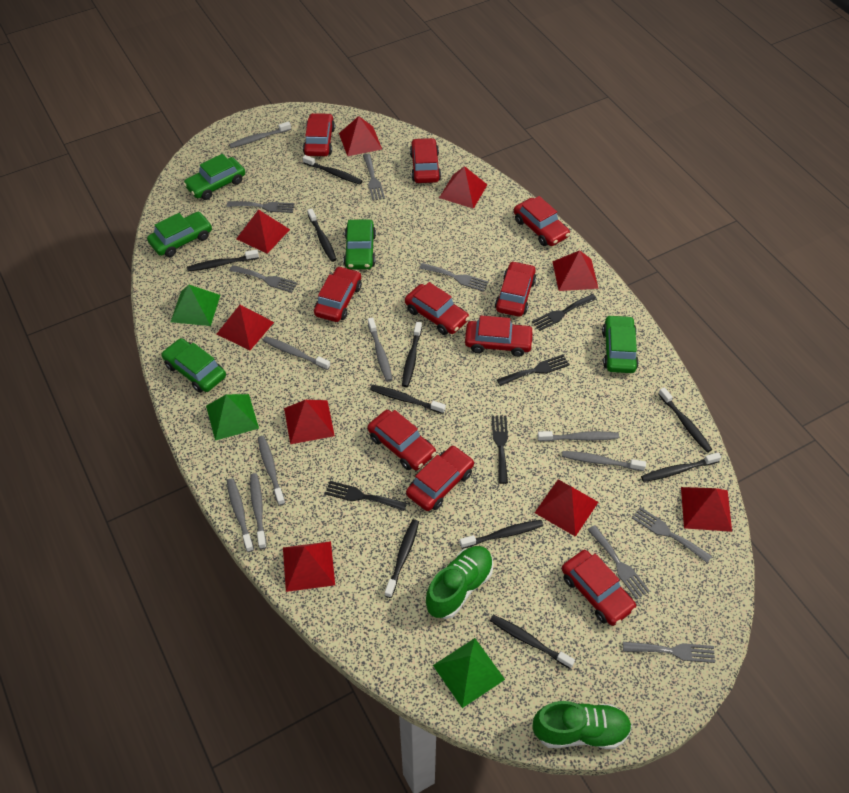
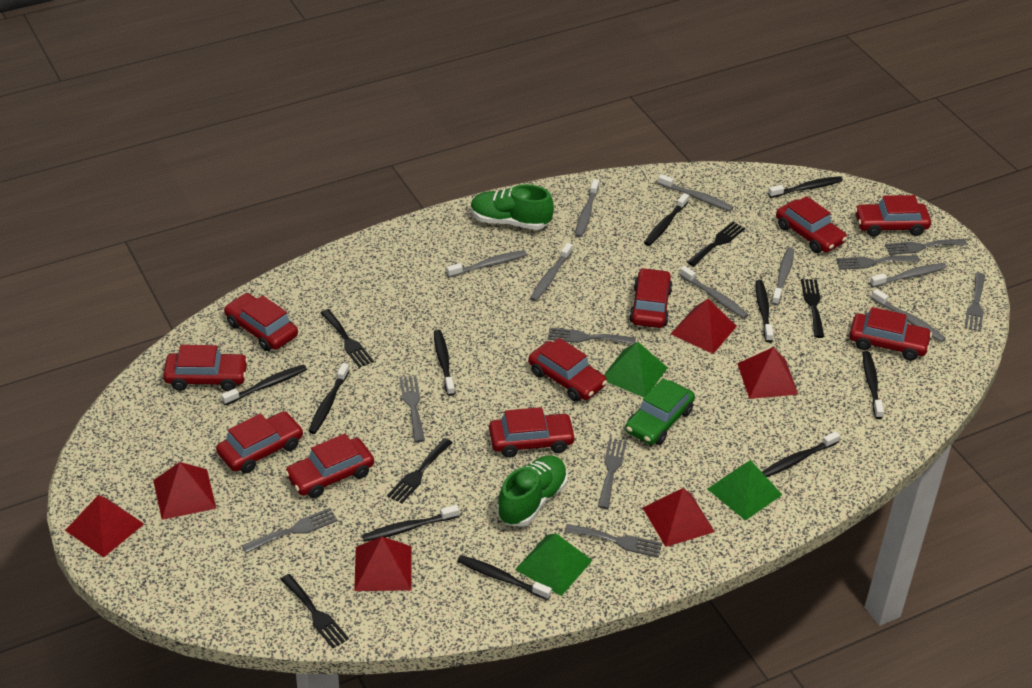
black fork: 4 -> 5
green car: 5 -> 1
grey fork: 7 -> 8
red pyramid: 9 -> 6

